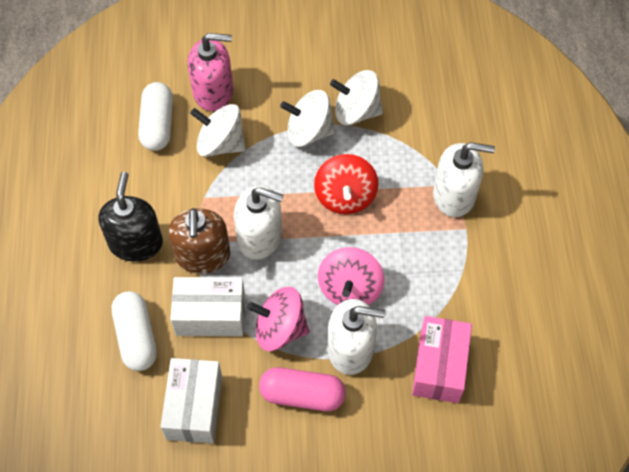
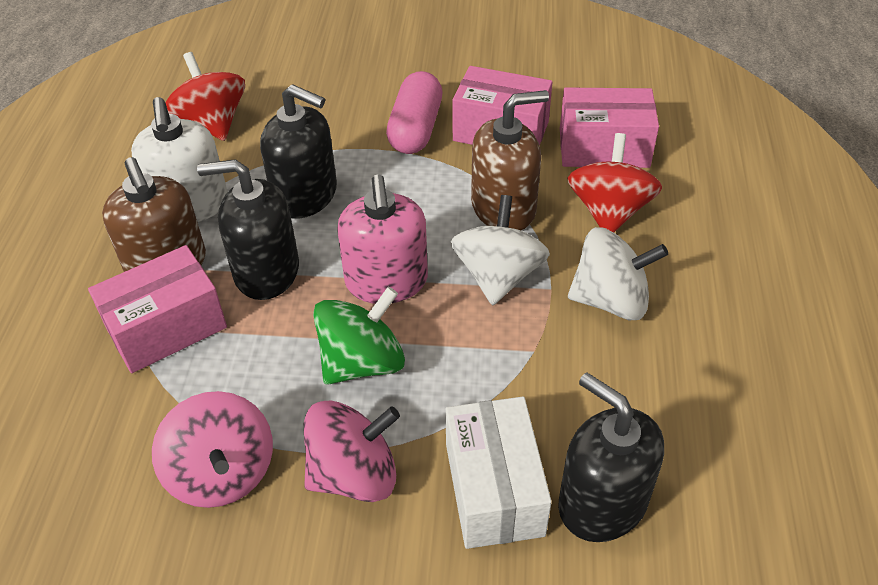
black soap dispenser: 1 -> 3
brown soap dispenser: 1 -> 2
green spinning top: 0 -> 1
pink box: 1 -> 3
red spinning top: 1 -> 2
white box: 2 -> 1
white capsule: 2 -> 0
white soap dispenser: 3 -> 1
white spinning top: 3 -> 2

